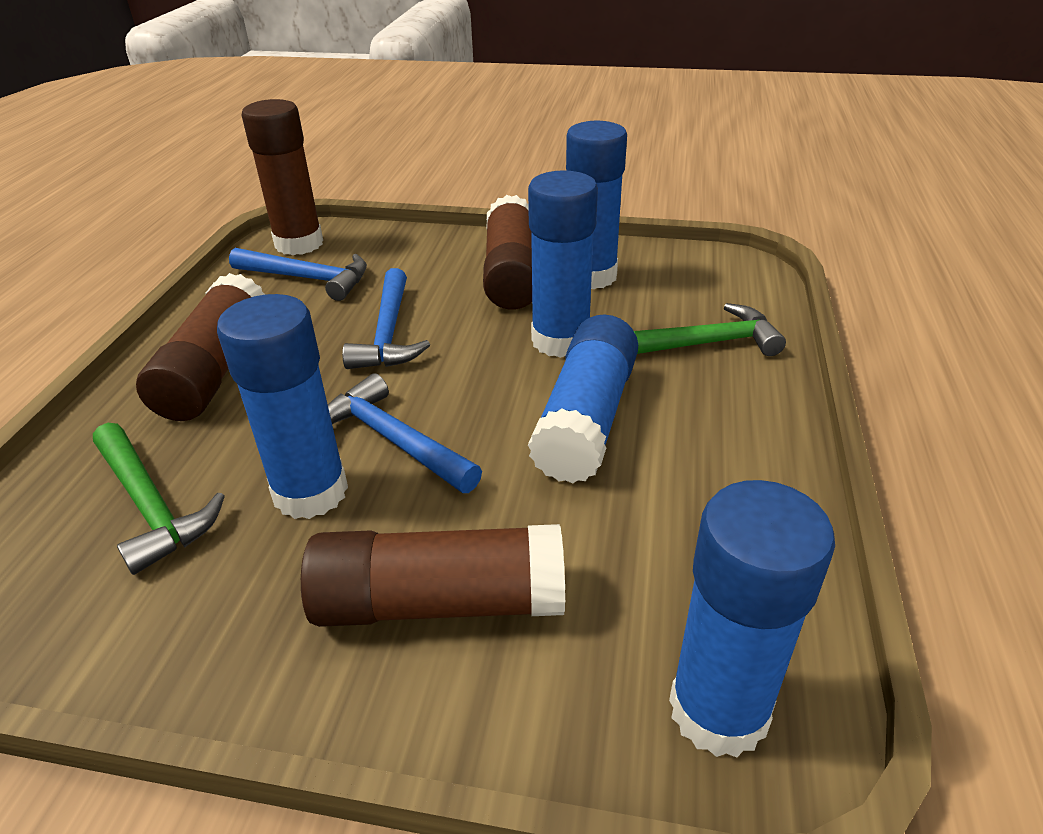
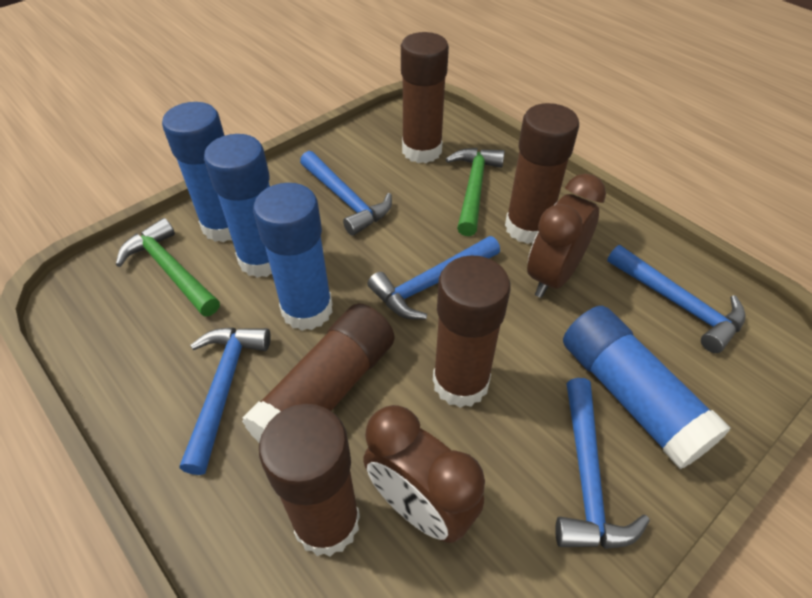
blue glue stick: 5 -> 4
blue hammer: 3 -> 5
brown clock: 0 -> 2
brown glue stick: 4 -> 5

